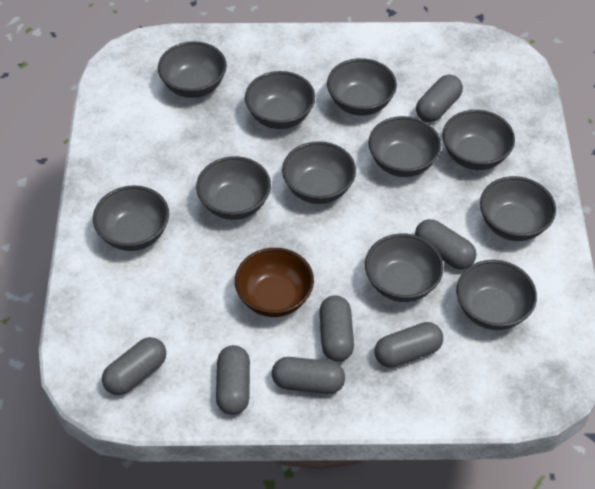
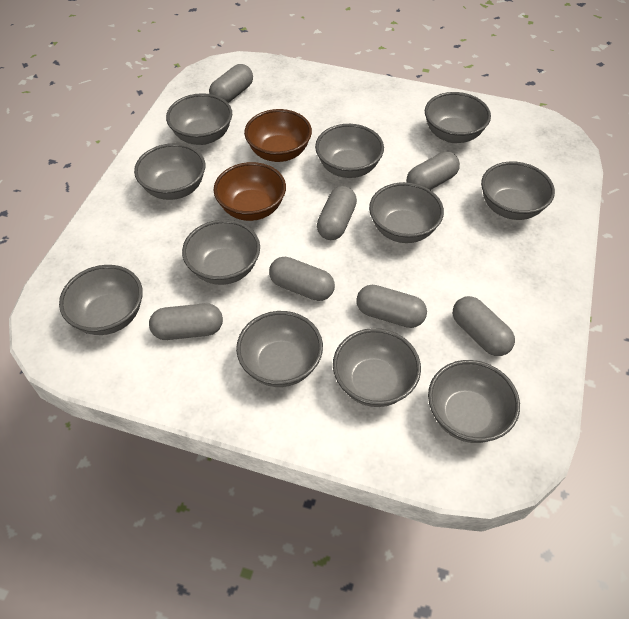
brown bowl: 1 -> 2

